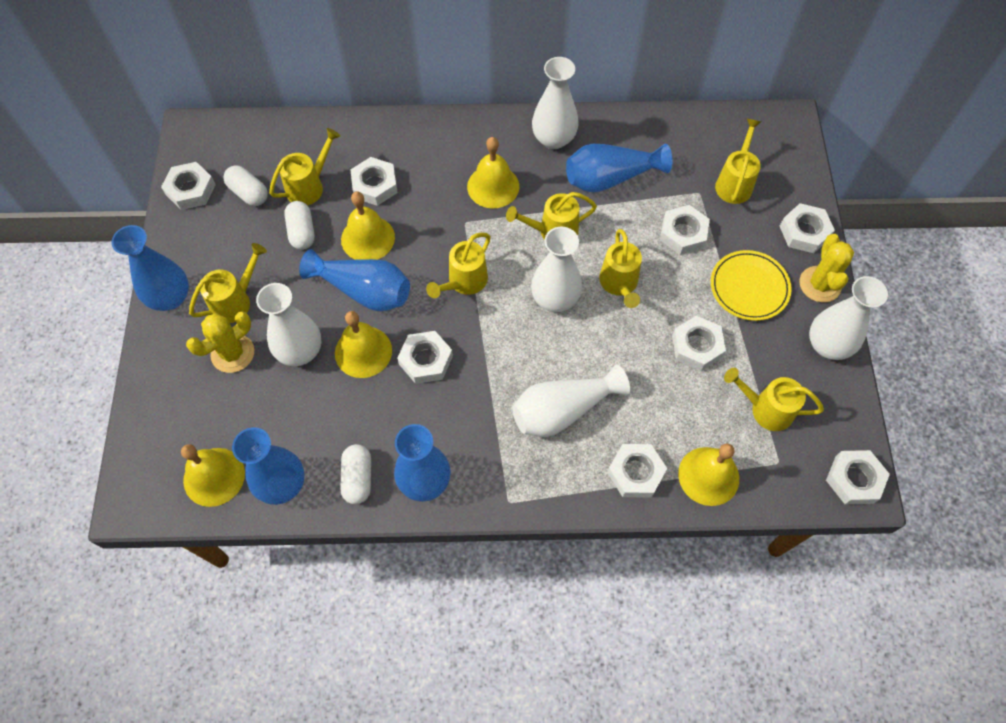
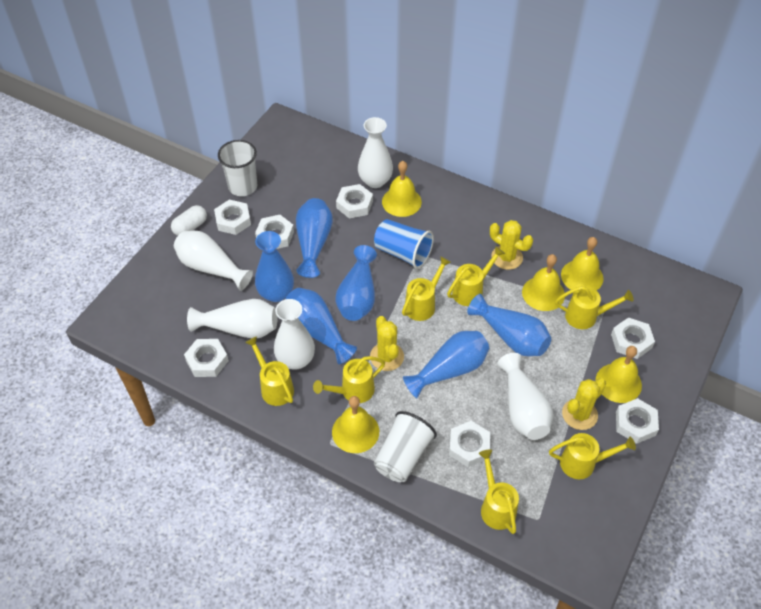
blue cup: 0 -> 1
blue vase: 5 -> 6
white capsule: 3 -> 1
white cup: 0 -> 2
white nut: 8 -> 7
yellow cactus: 2 -> 3
yellow plate: 1 -> 0

